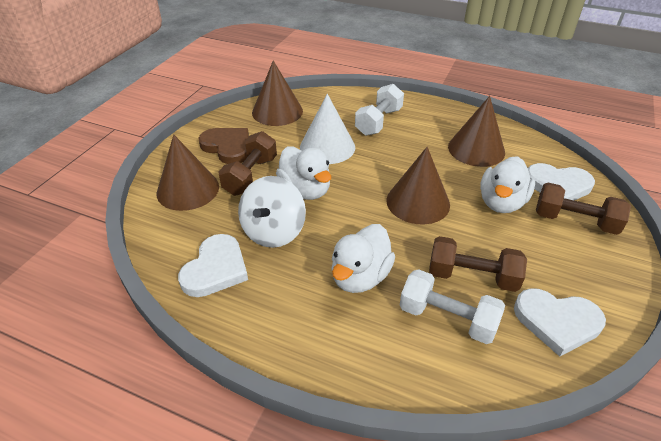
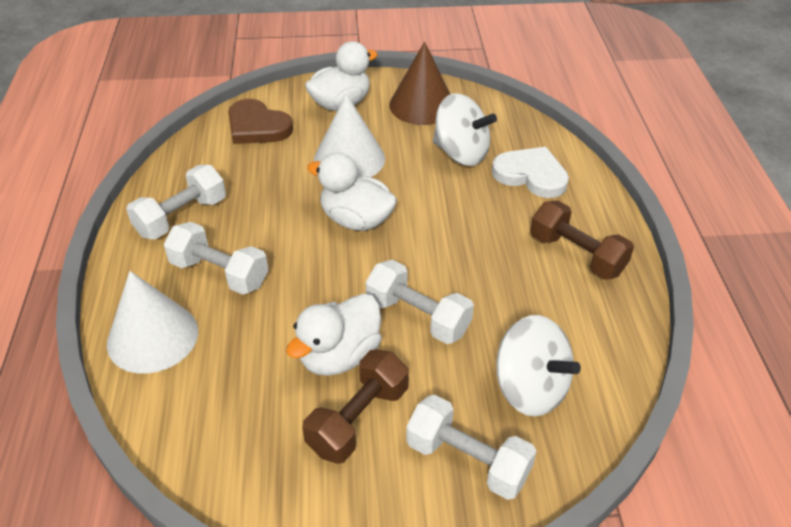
brown cone: 4 -> 1
brown dumbbell: 3 -> 2
white cone: 1 -> 2
white dumbbell: 2 -> 4
white heart: 3 -> 1
white spinning top: 1 -> 2

